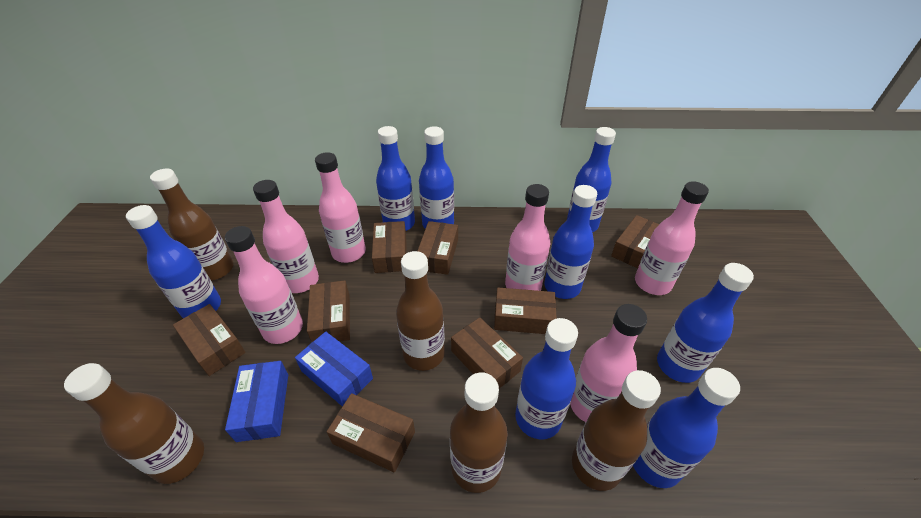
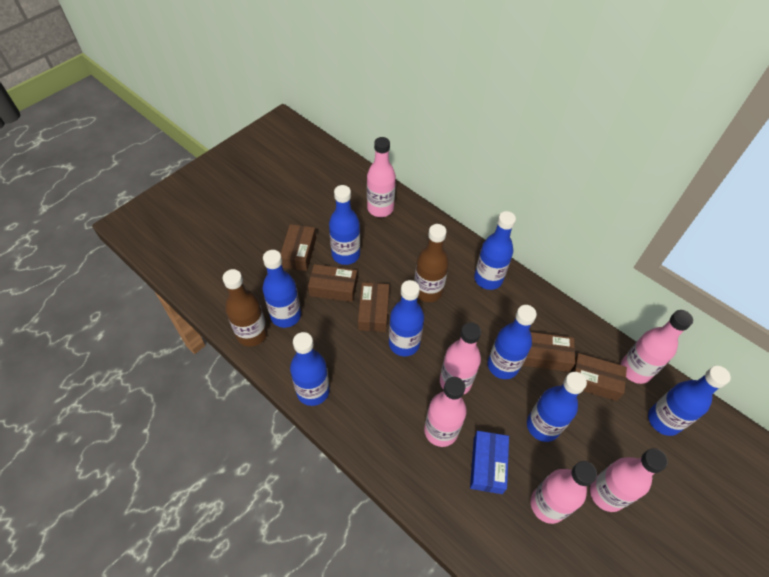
blue box: 2 -> 1
brown bottle: 5 -> 2
brown box: 8 -> 5

